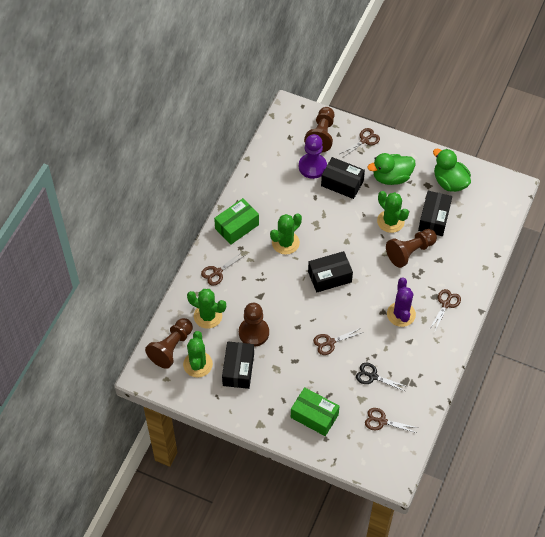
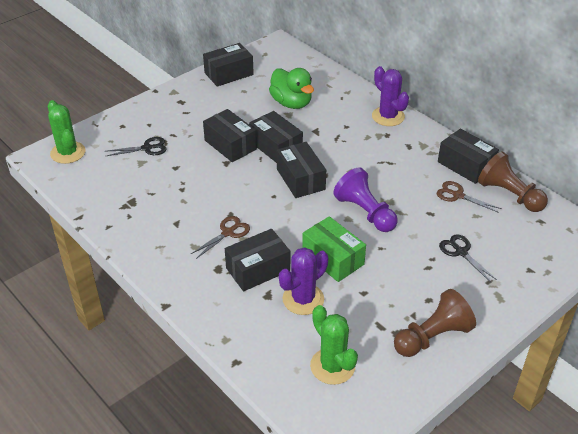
black box: 4 -> 6
black scissors: 1 -> 2
brown pawn: 4 -> 2
brown scissors: 5 -> 2
green box: 2 -> 1
green cactus: 4 -> 2
green duck: 2 -> 1
purple cactus: 1 -> 2

